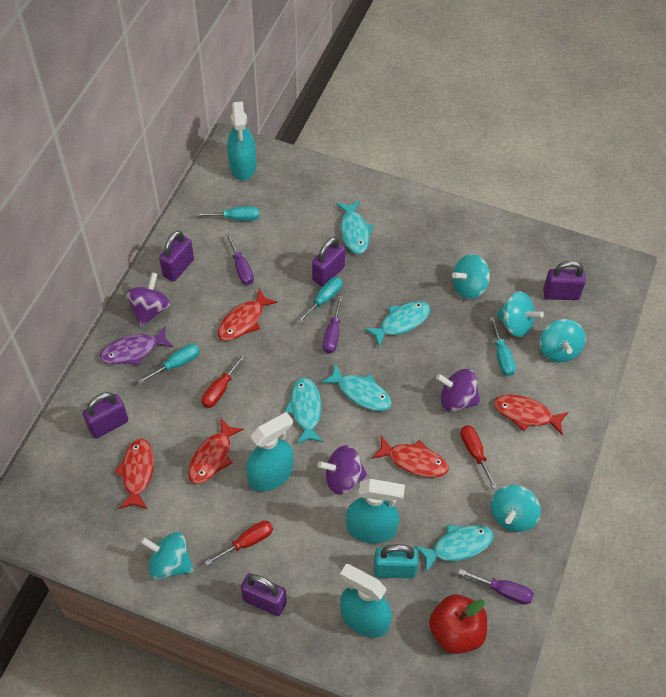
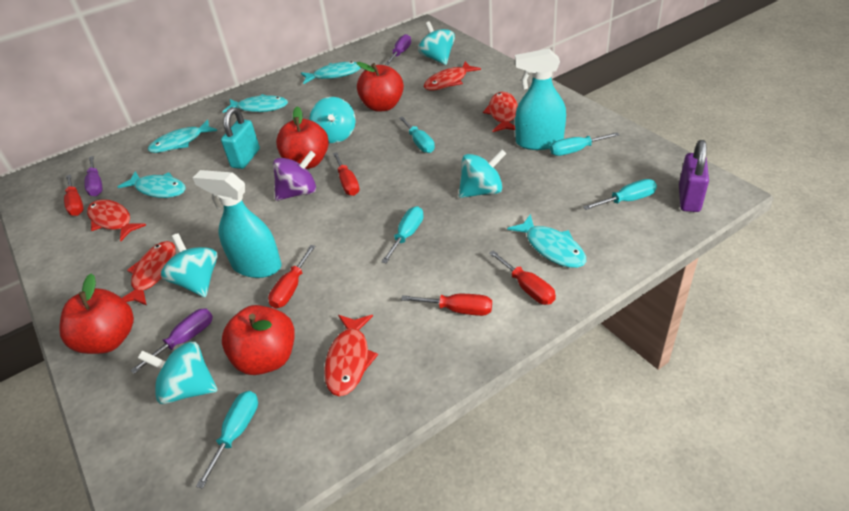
purple fish: 1 -> 0
purple padlock: 5 -> 1
purple spinning top: 3 -> 1
red apple: 1 -> 4
red screwdriver: 3 -> 5
turquoise screwdriver: 4 -> 5
turquoise spray bottle: 4 -> 2

